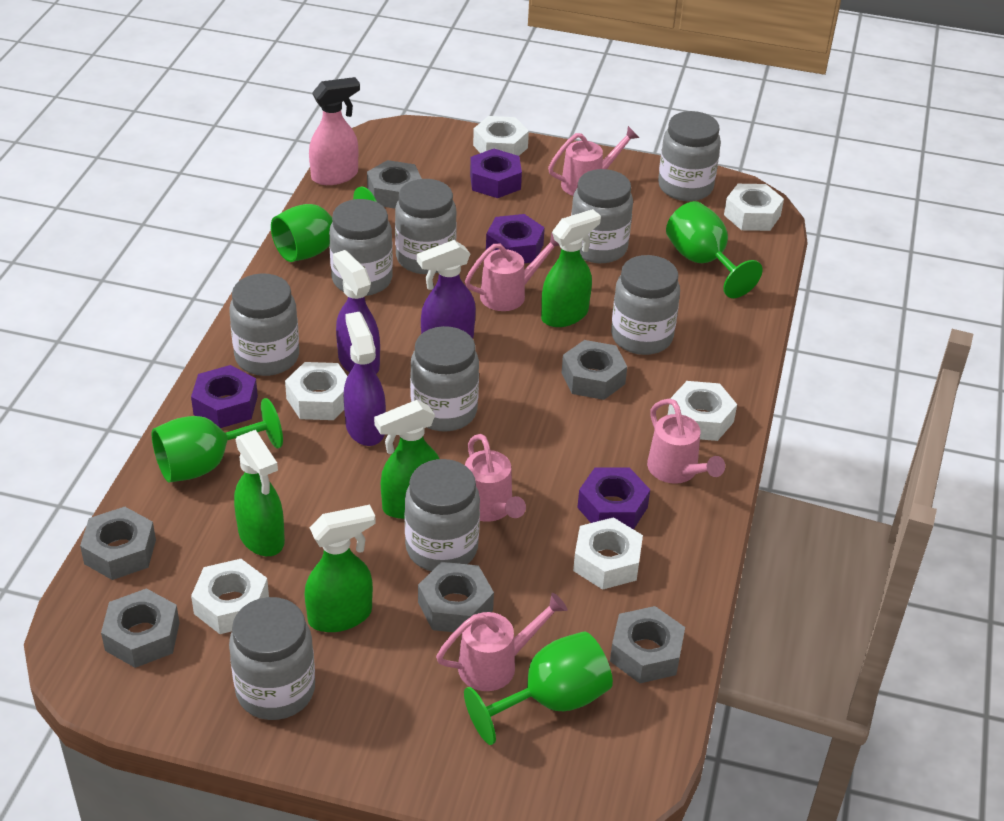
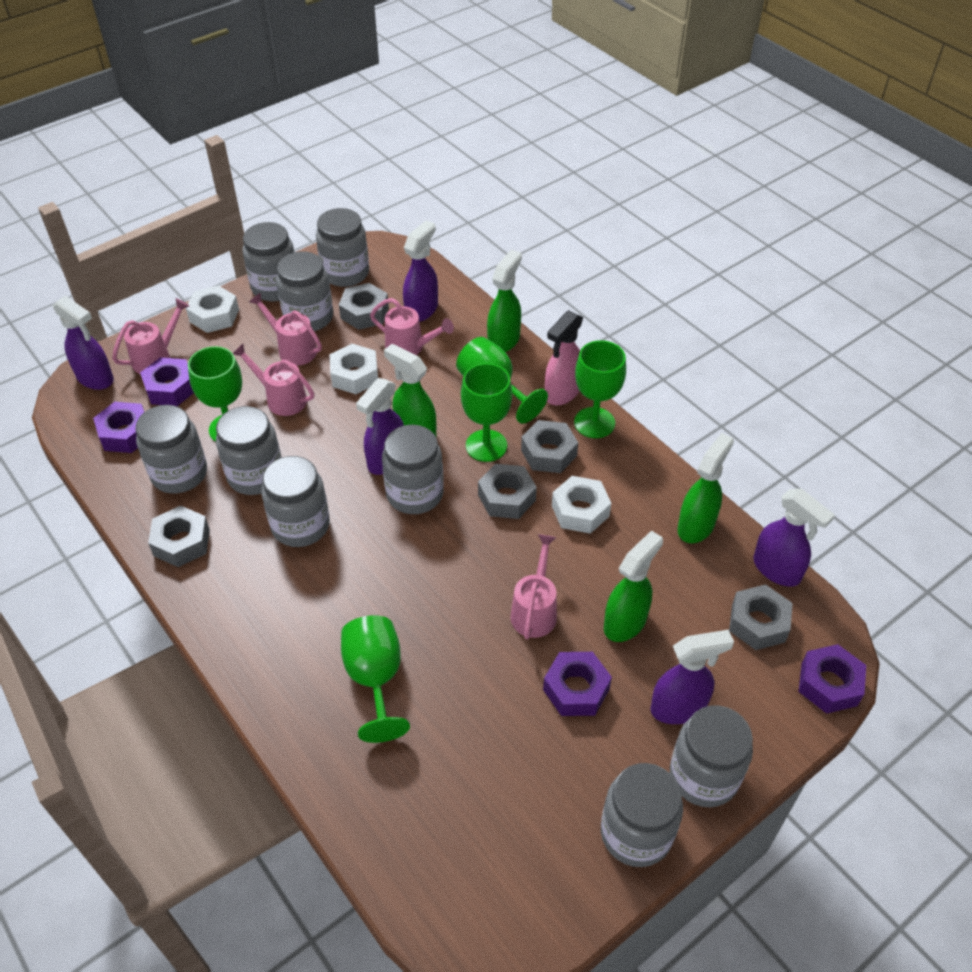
green goblet: 4 -> 5
grey nut: 6 -> 5
purple spray bottle: 3 -> 5
white nut: 6 -> 3

